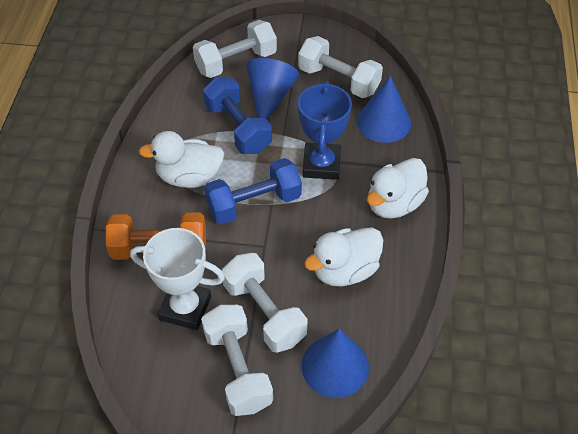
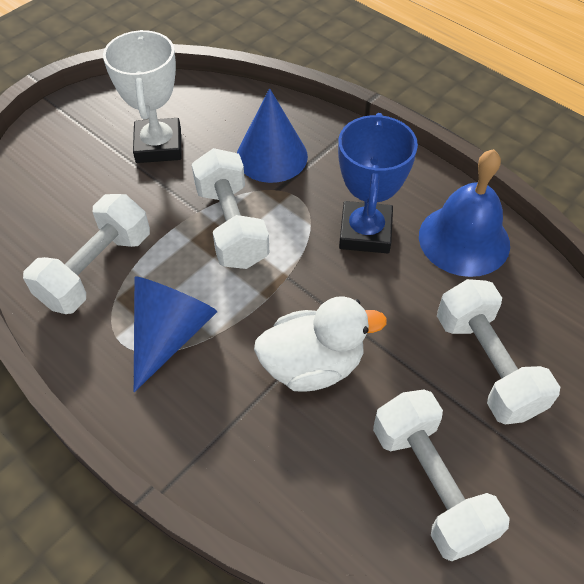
blue bell: 0 -> 1
blue cone: 3 -> 2
blue dumbbell: 2 -> 0
orange dumbbell: 1 -> 0
white duck: 3 -> 1

